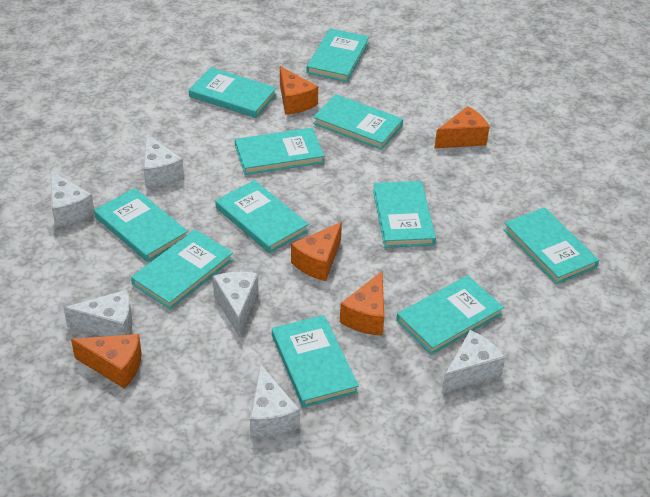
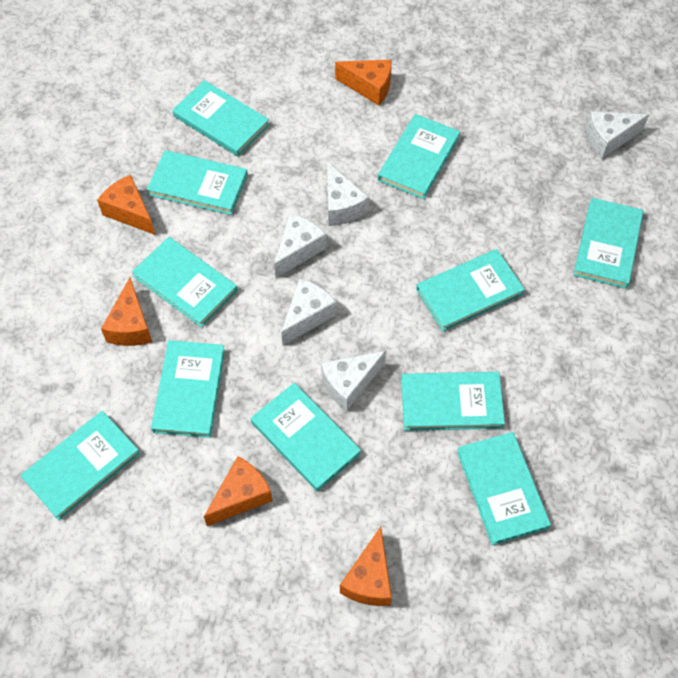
white cheese: 6 -> 5

